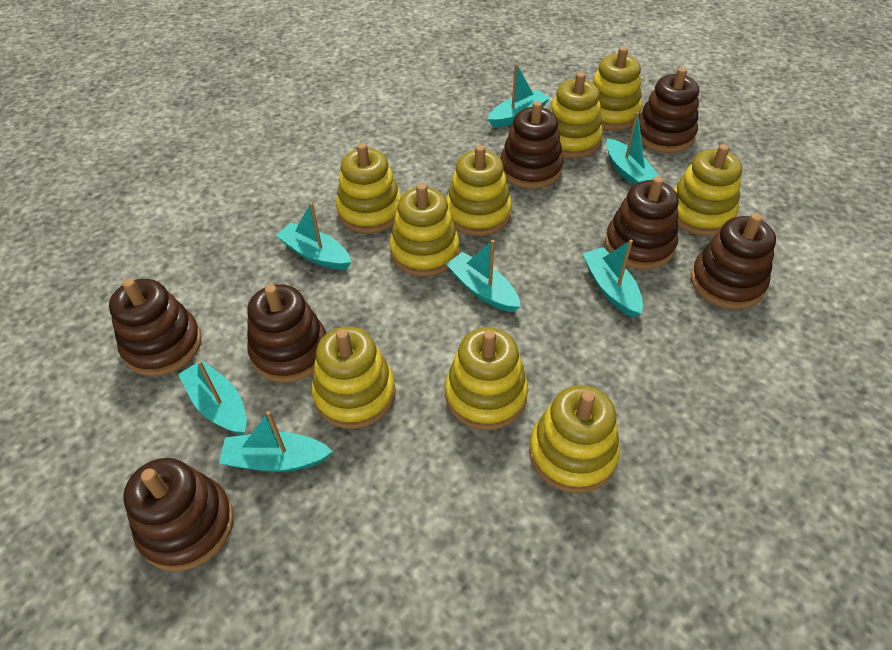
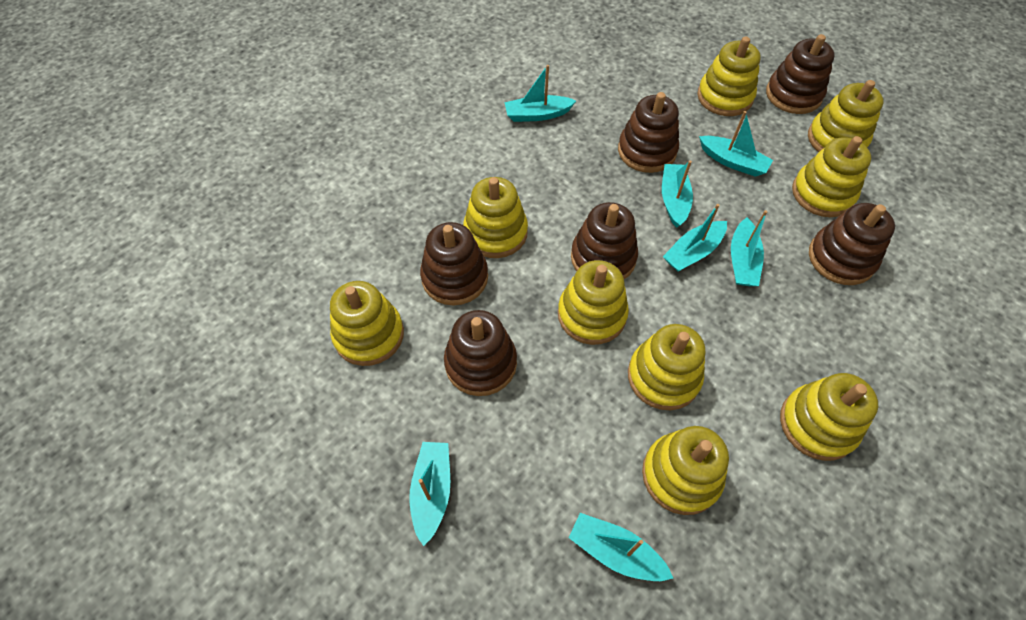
brown stacking toy: 7 -> 6

